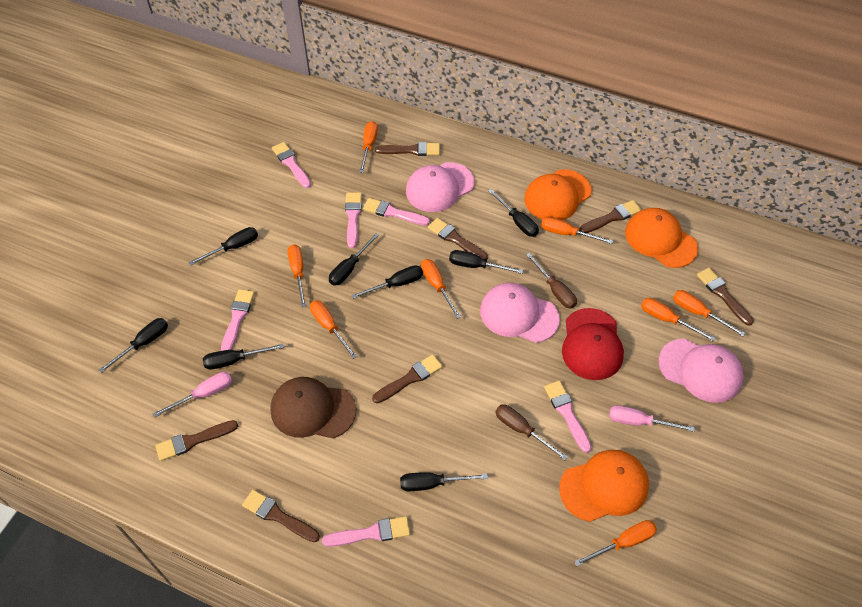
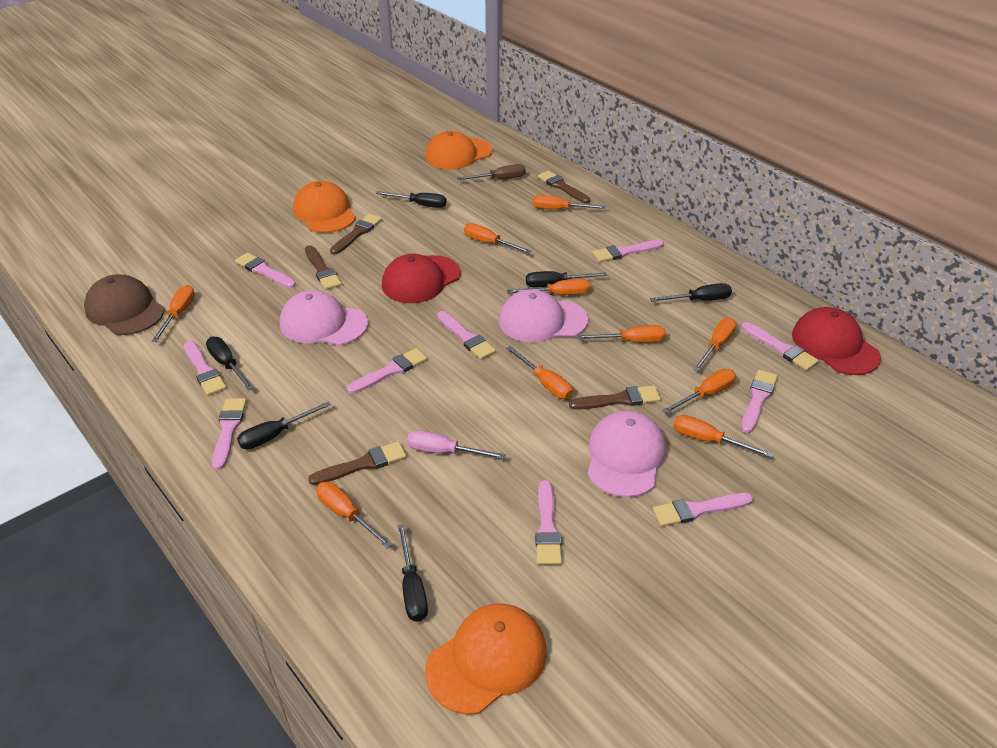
black screwdriver: 8 -> 6
brown brush: 7 -> 5
brown screwdriver: 2 -> 1
orange screwdriver: 8 -> 10
pink brush: 6 -> 10
pink screwdriver: 2 -> 1
red cap: 1 -> 2

